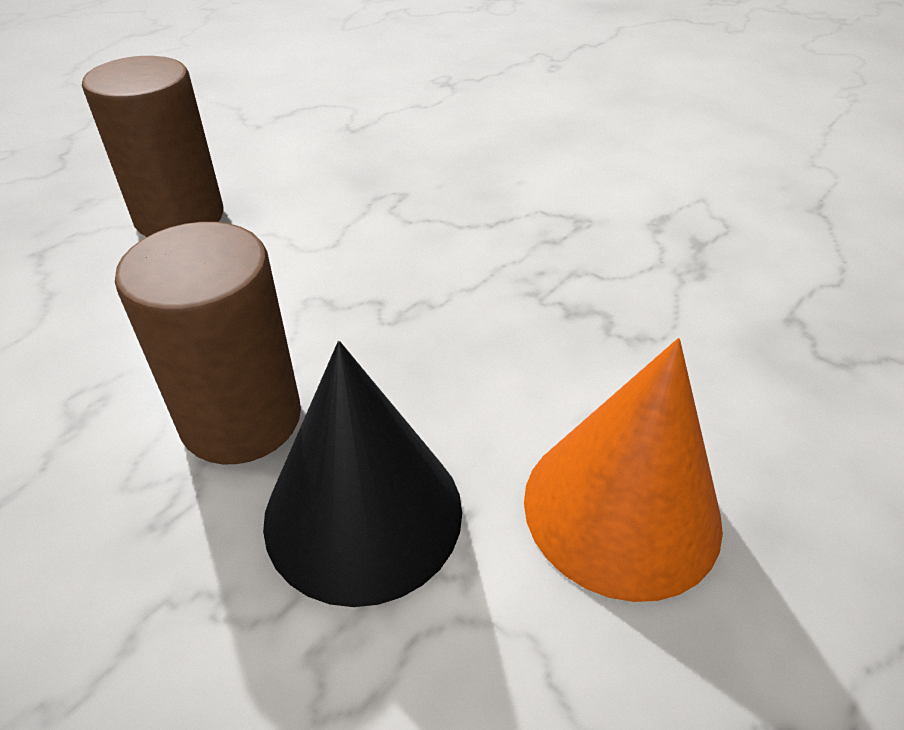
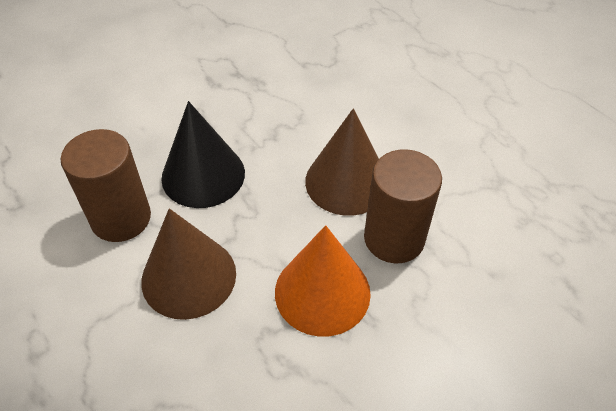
brown cone: 0 -> 2

